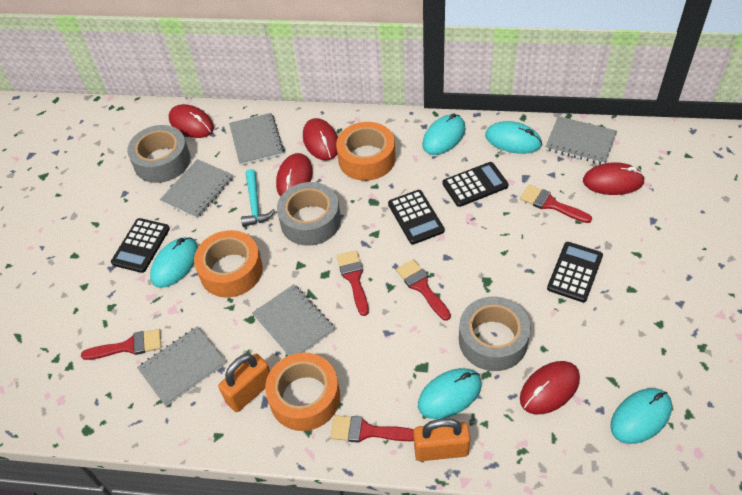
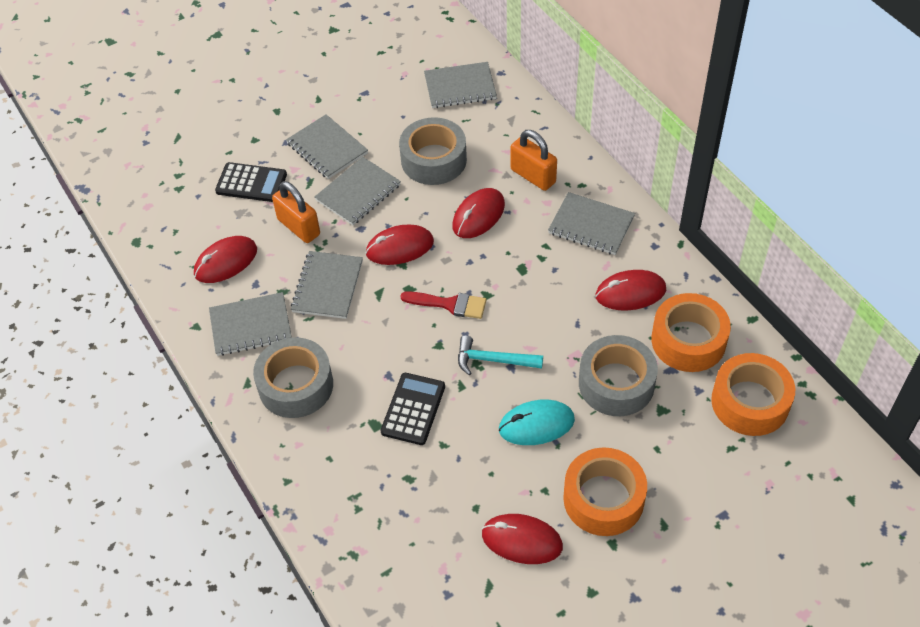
black calculator: 4 -> 2
grey notebook: 5 -> 6
red brush: 5 -> 1
turquoise mouse: 5 -> 1

